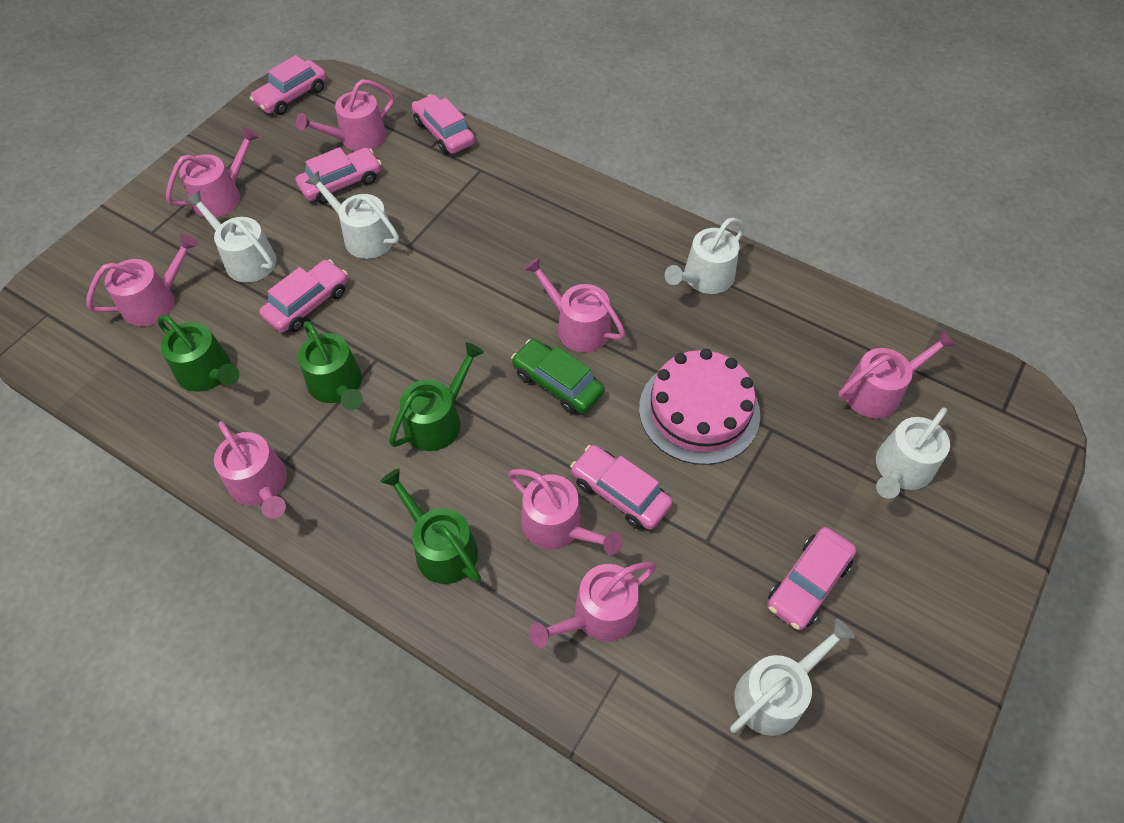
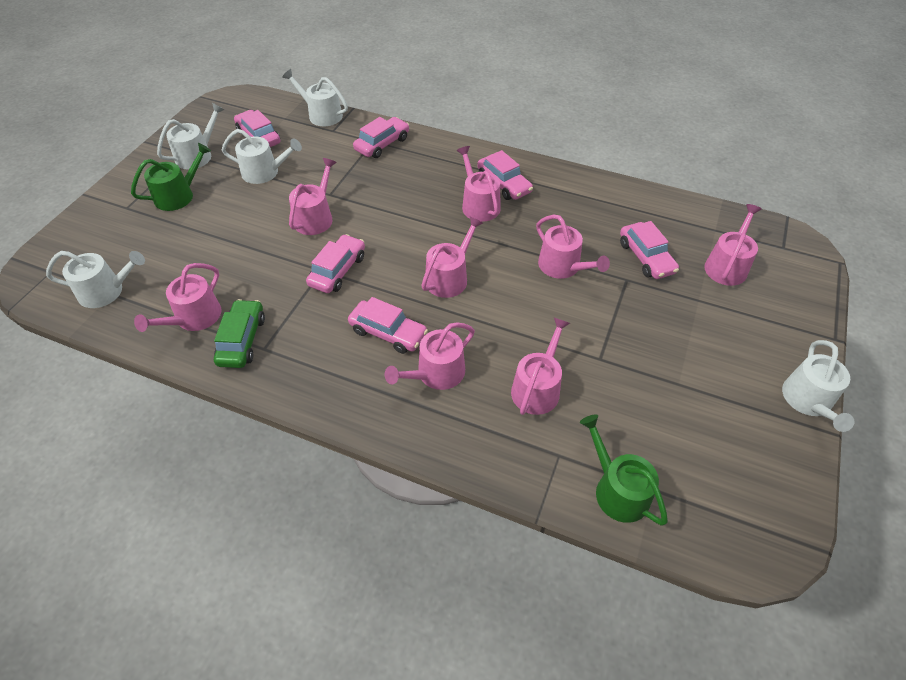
green watering can: 4 -> 2
pink cake: 1 -> 0

